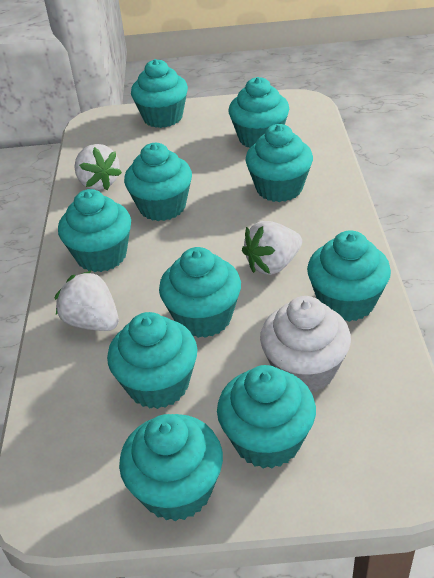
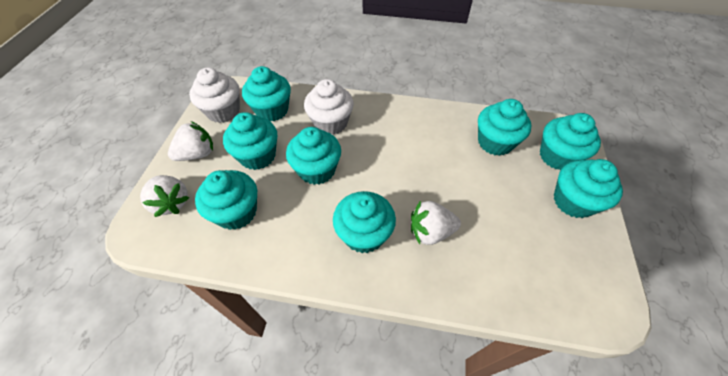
turquoise cupcake: 10 -> 8
white cupcake: 1 -> 2

